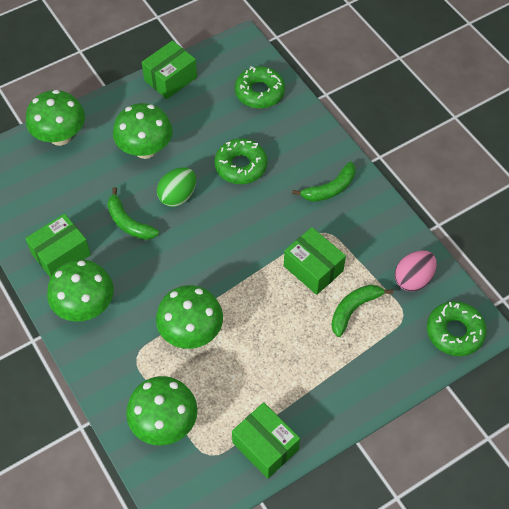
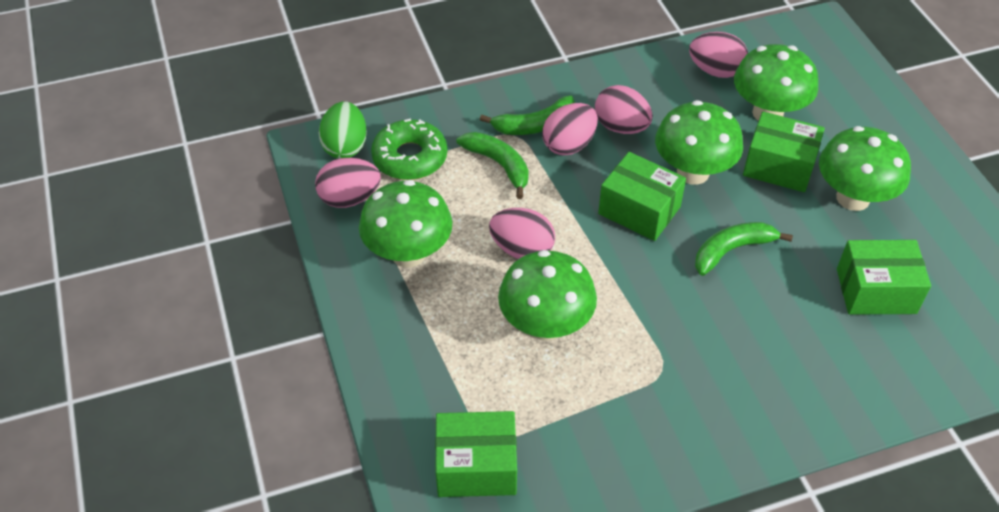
green donut: 3 -> 1
pink egg: 1 -> 5

